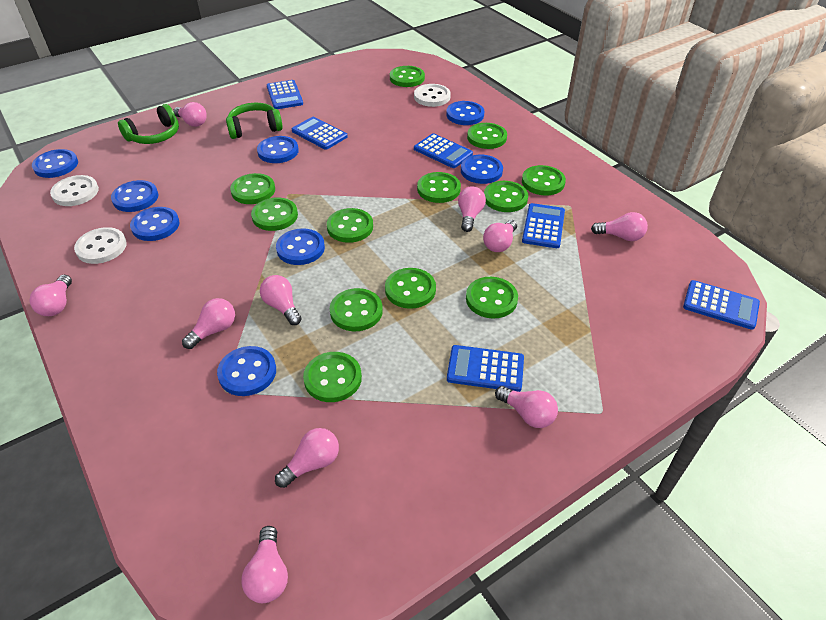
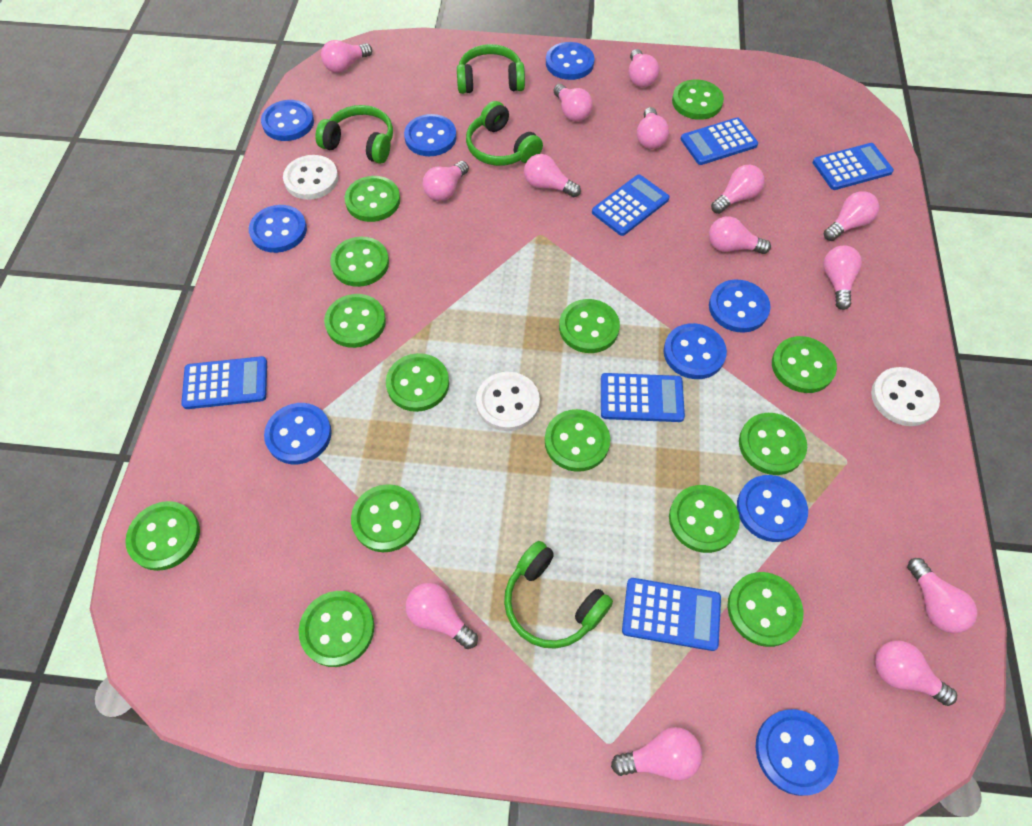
blue button: 8 -> 9
green button: 12 -> 14
green headphones: 2 -> 4
pink light bulb: 10 -> 14

